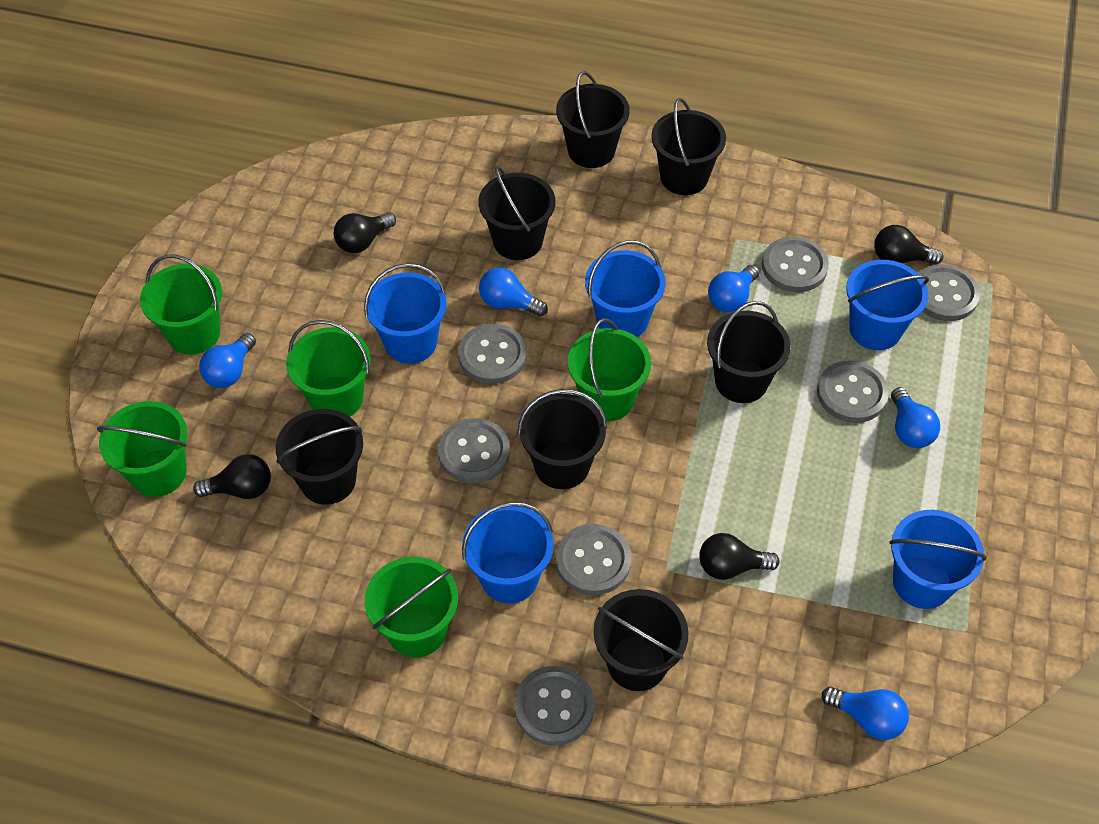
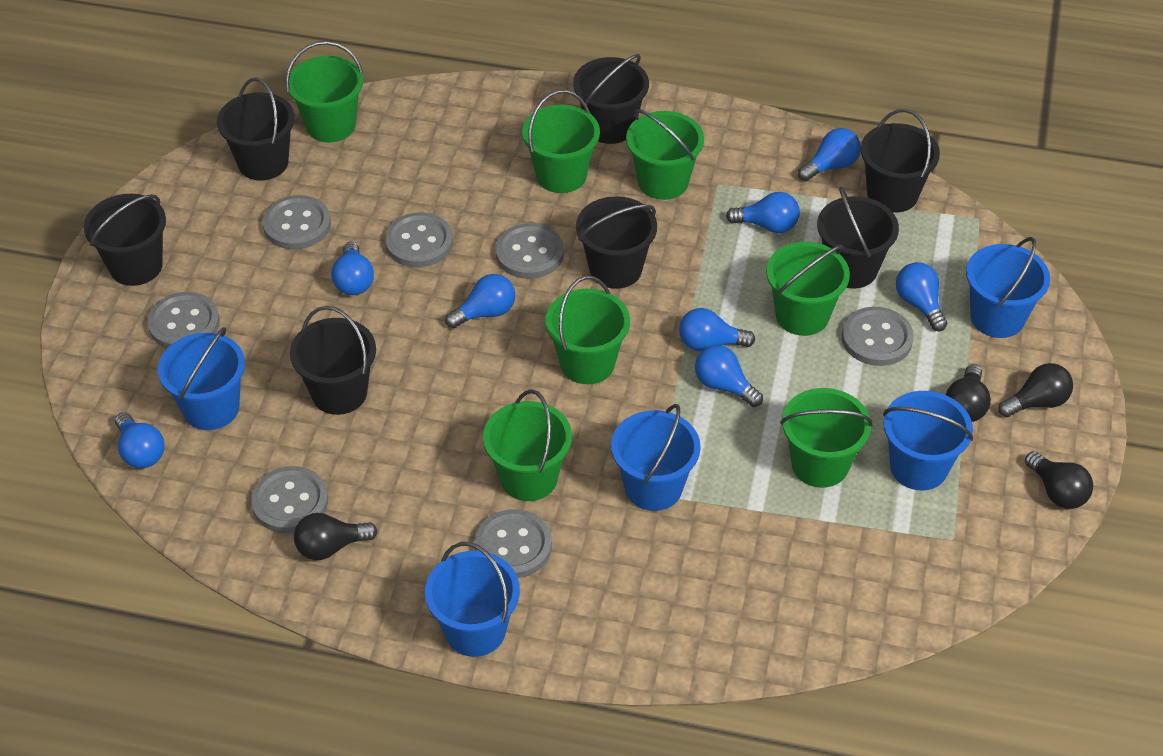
blue light bulb: 5 -> 8
green bucket: 5 -> 7

